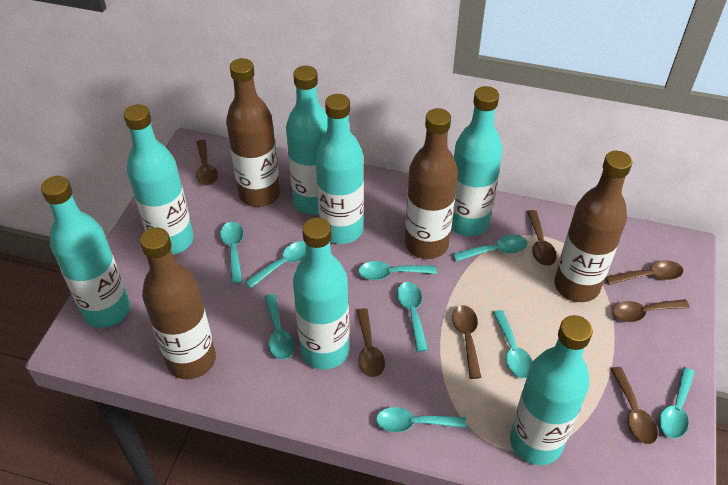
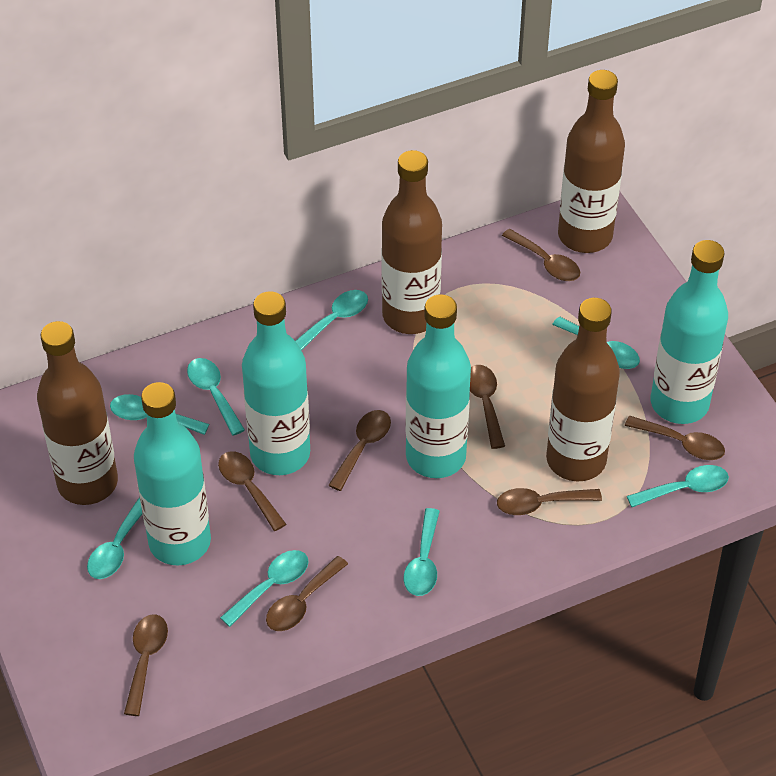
brown spoon: 7 -> 8
turquoise bottle: 7 -> 4
turquoise spoon: 9 -> 8

